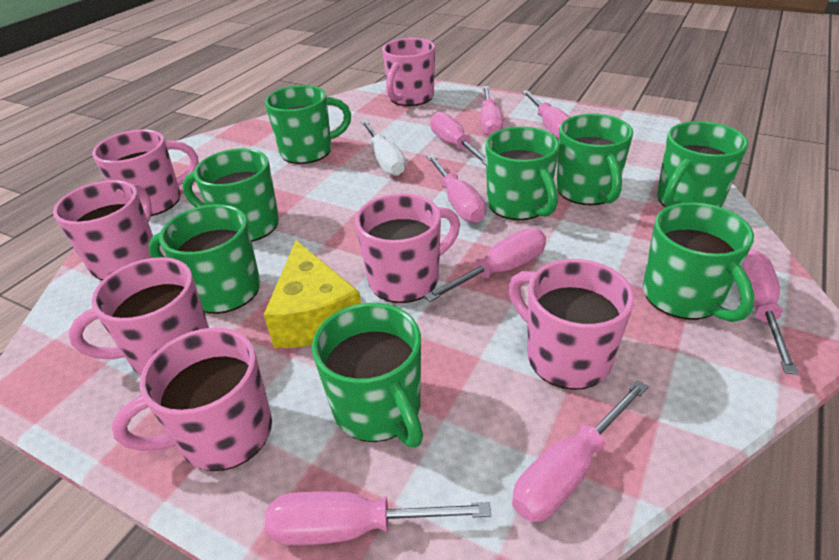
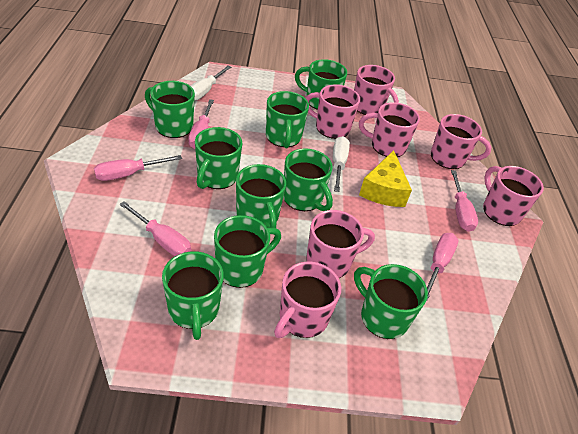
green mug: 8 -> 9
pink screwdriver: 8 -> 5
white screwdriver: 1 -> 2

